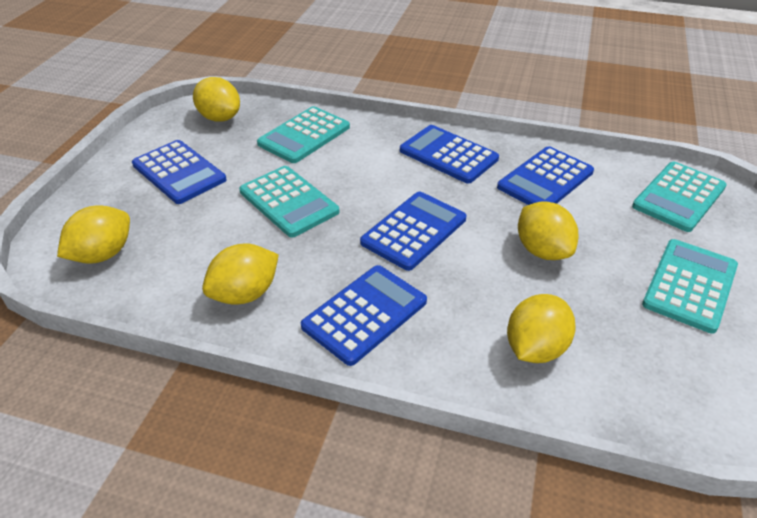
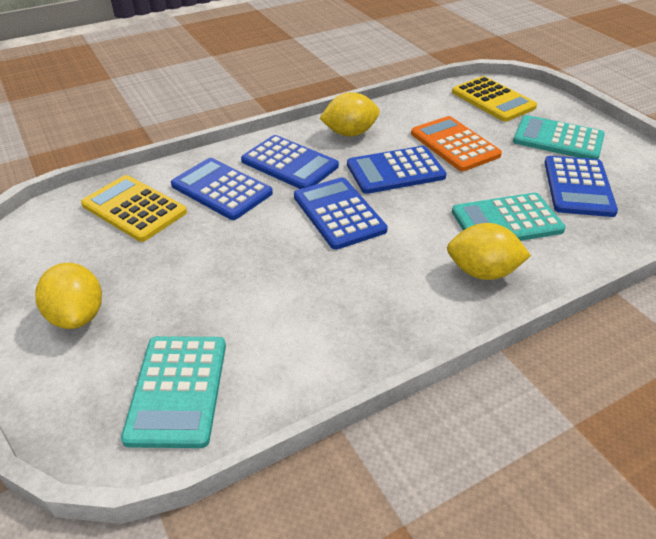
orange calculator: 0 -> 1
turquoise calculator: 4 -> 3
yellow calculator: 0 -> 2
yellow lemon: 5 -> 3

